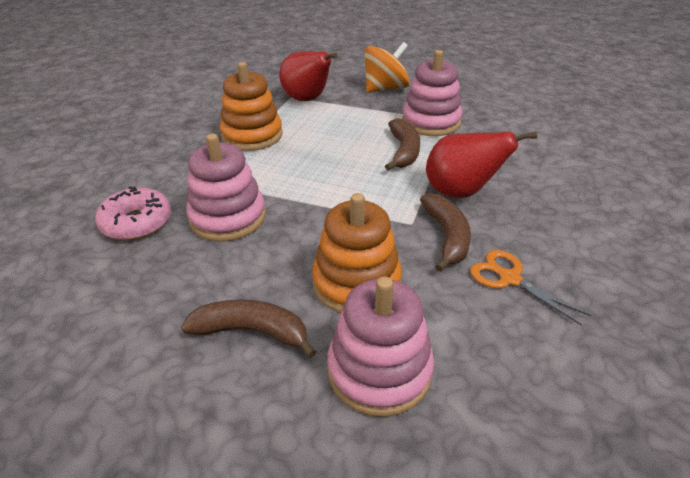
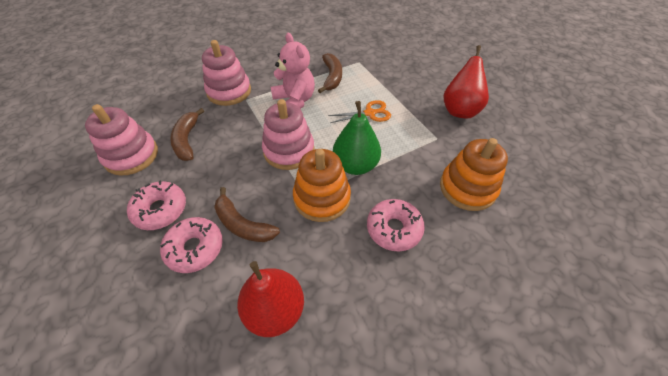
green pear: 0 -> 1
orange spinning top: 1 -> 0
pink donut: 1 -> 3
pink teddy bear: 0 -> 1

